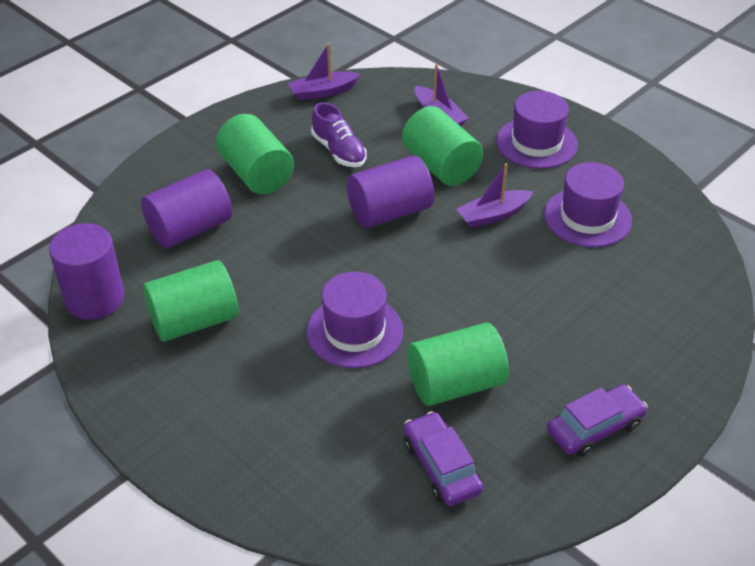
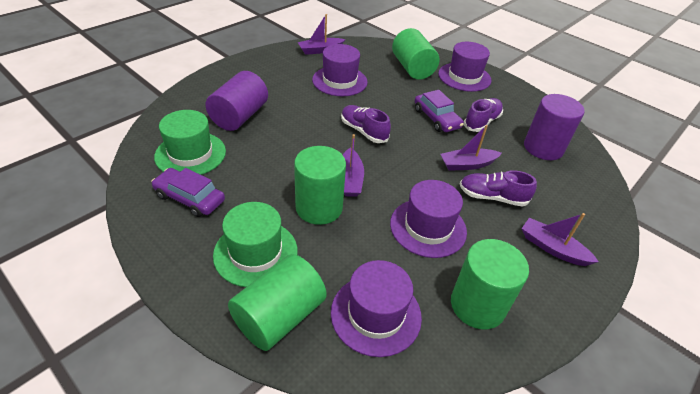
green hat: 0 -> 2
purple boat: 3 -> 4
purple cylinder: 3 -> 2
purple hat: 3 -> 4
purple shoe: 1 -> 3

